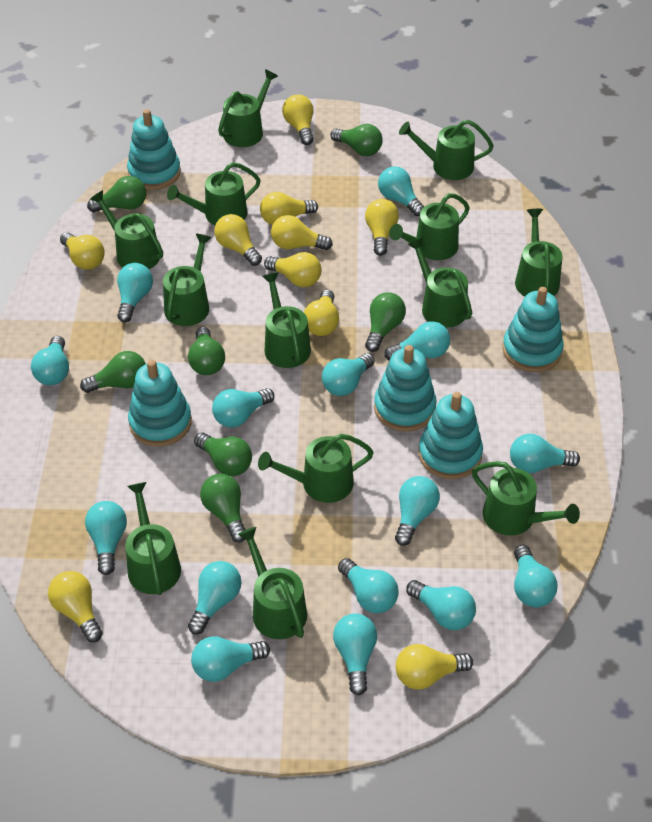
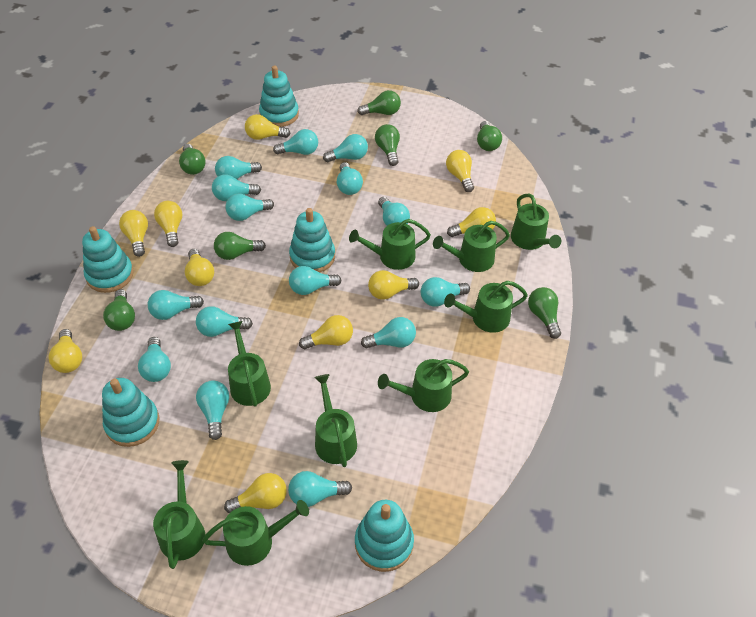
green watering can: 13 -> 9

